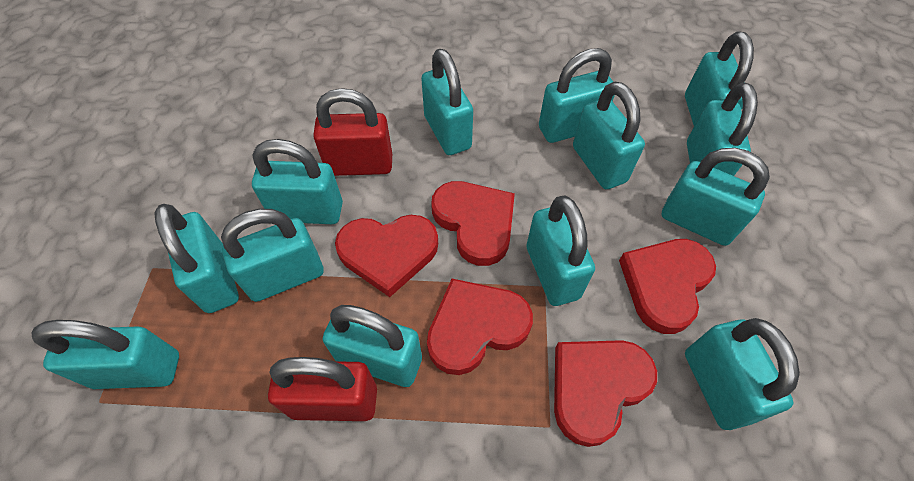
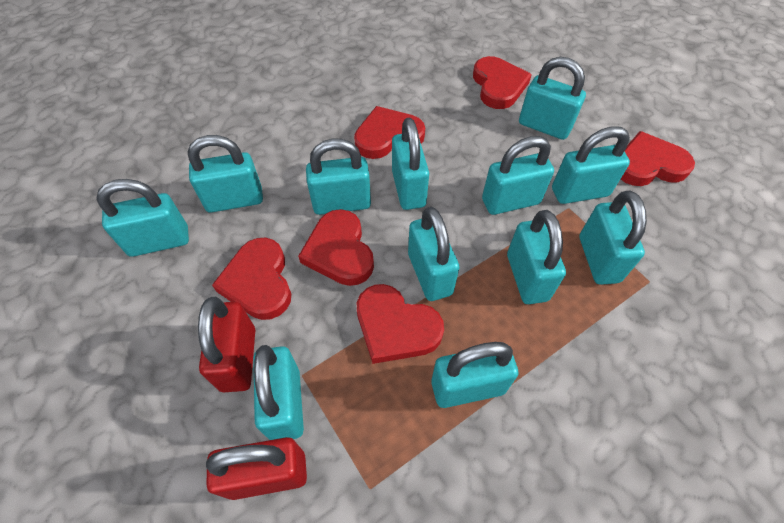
red heart: 5 -> 6
turquoise padlock: 13 -> 12

